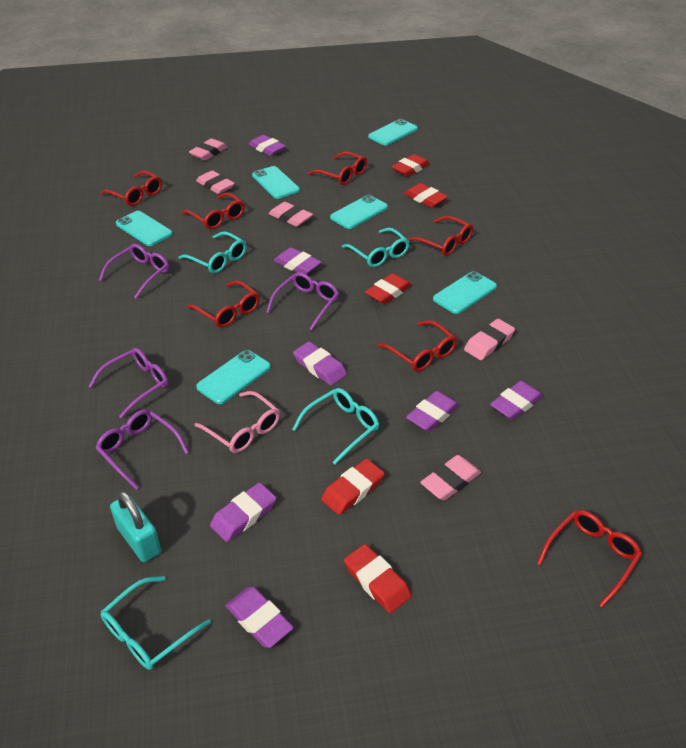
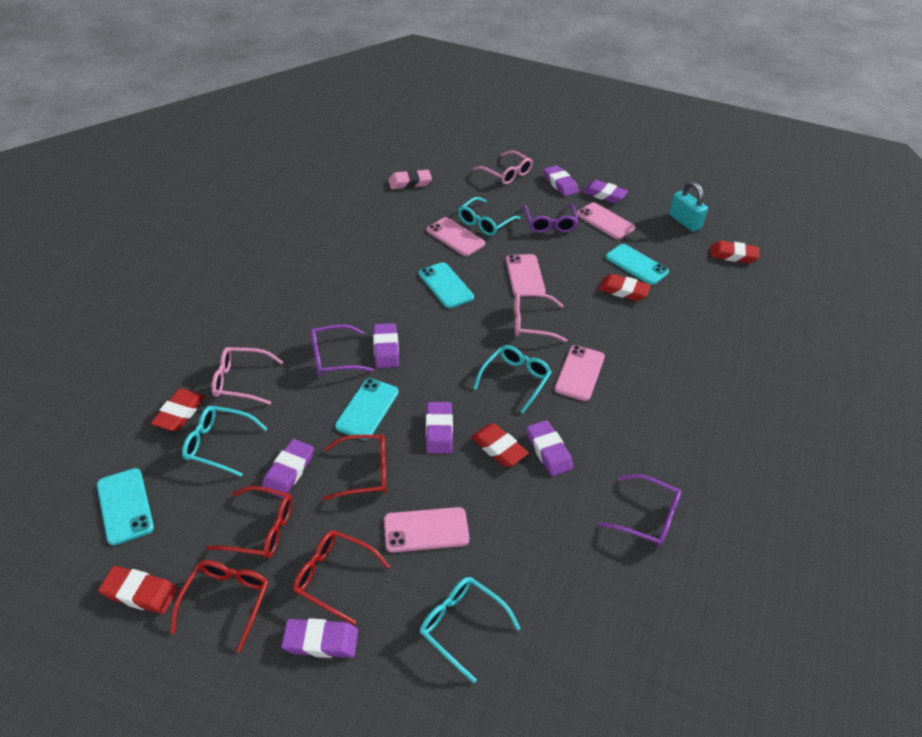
pink eraser: 5 -> 1
pink glasses: 1 -> 3
pink phone: 0 -> 5
purple glasses: 4 -> 3
red glasses: 7 -> 4
turquoise phone: 6 -> 4

